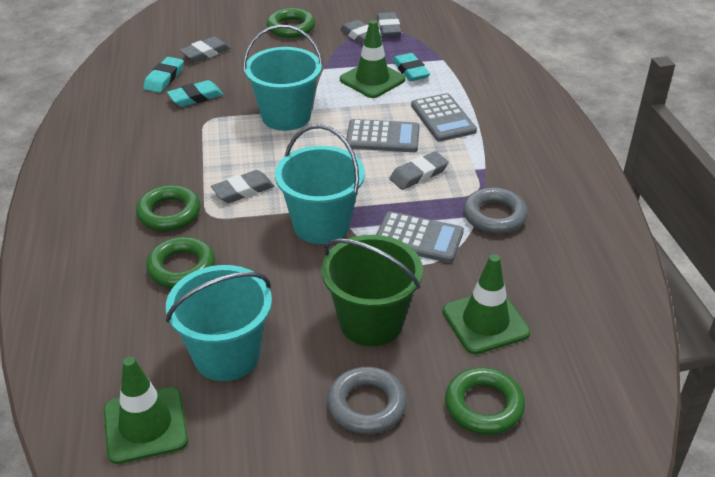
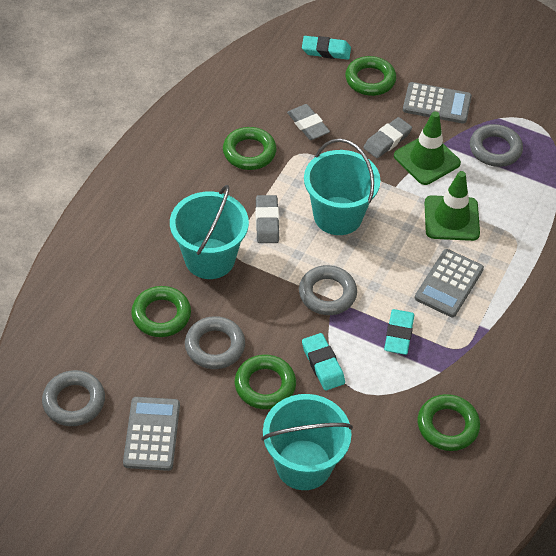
green bucket: 1 -> 0
green ring: 4 -> 5
green traffic cone: 3 -> 2
grey eraser: 5 -> 3
grey ring: 2 -> 4

